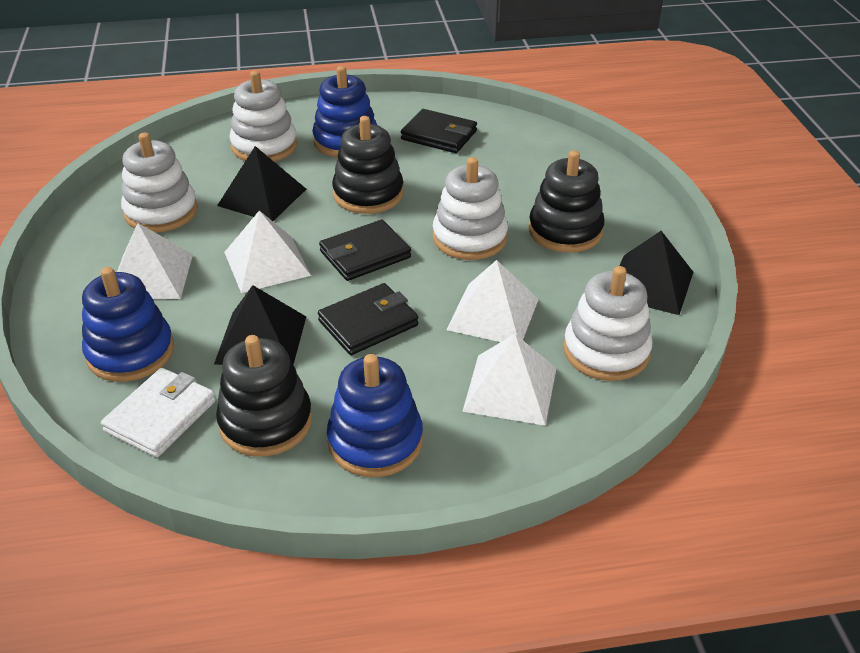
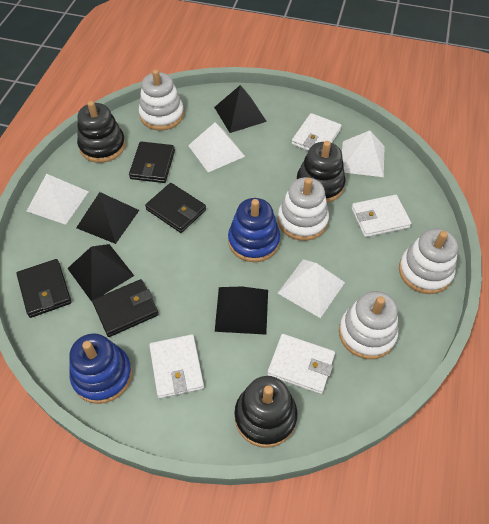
black pyramid: 3 -> 4
black wallet: 3 -> 4
blue stacking toy: 3 -> 2
white wallet: 1 -> 4

